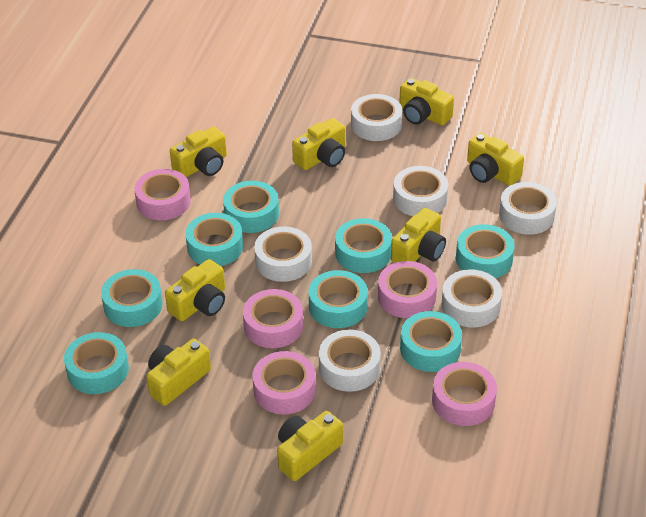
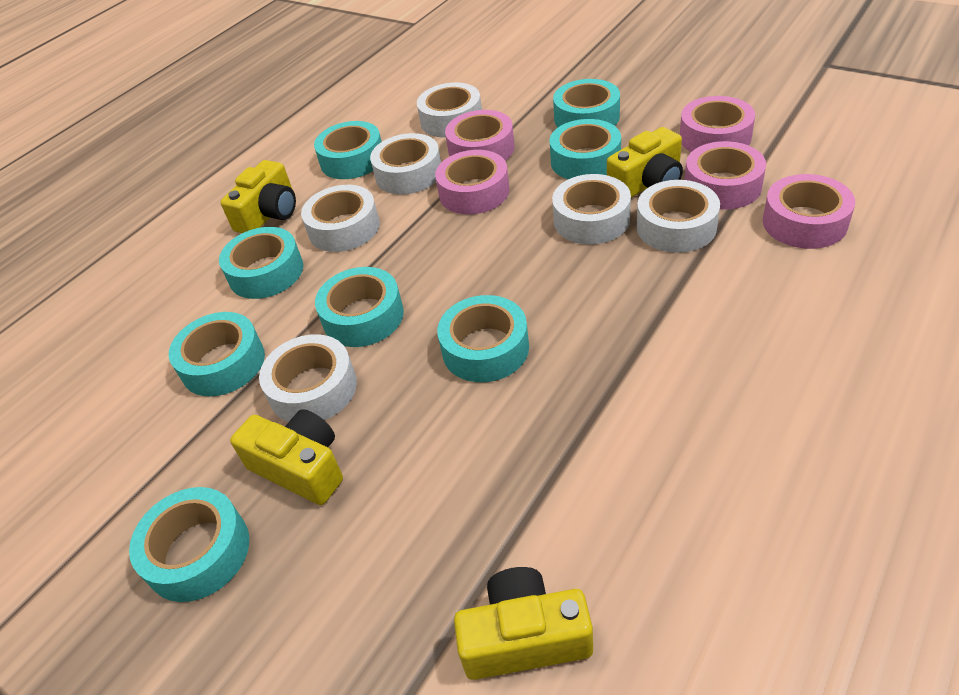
yellow camera: 8 -> 4

